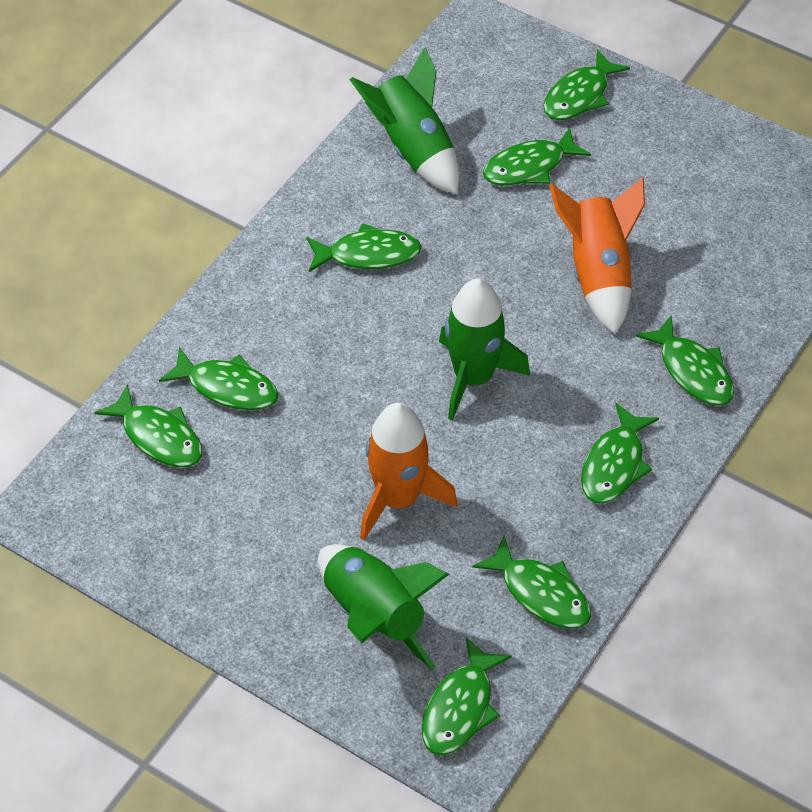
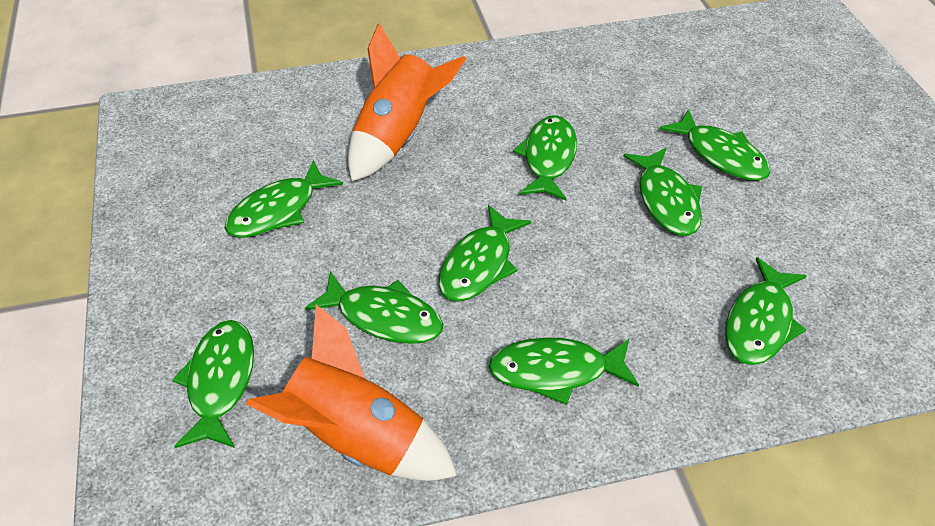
green rocket: 3 -> 0

